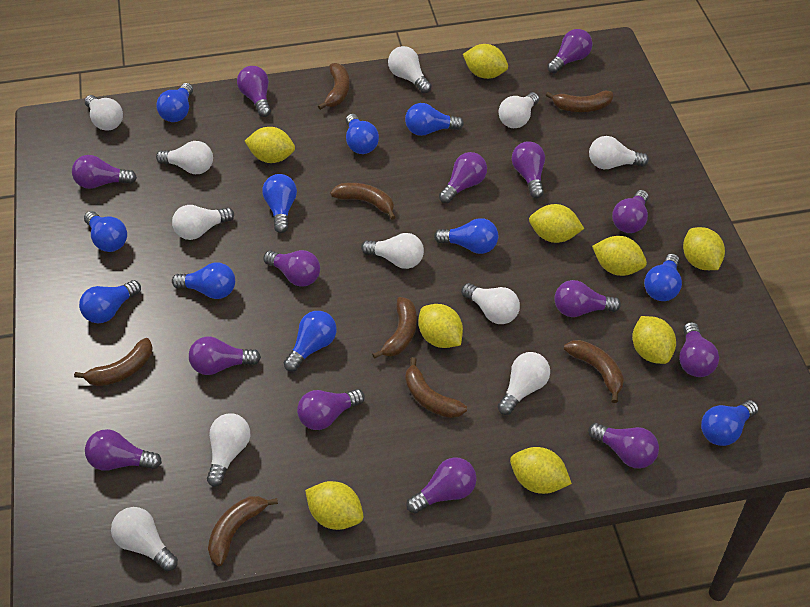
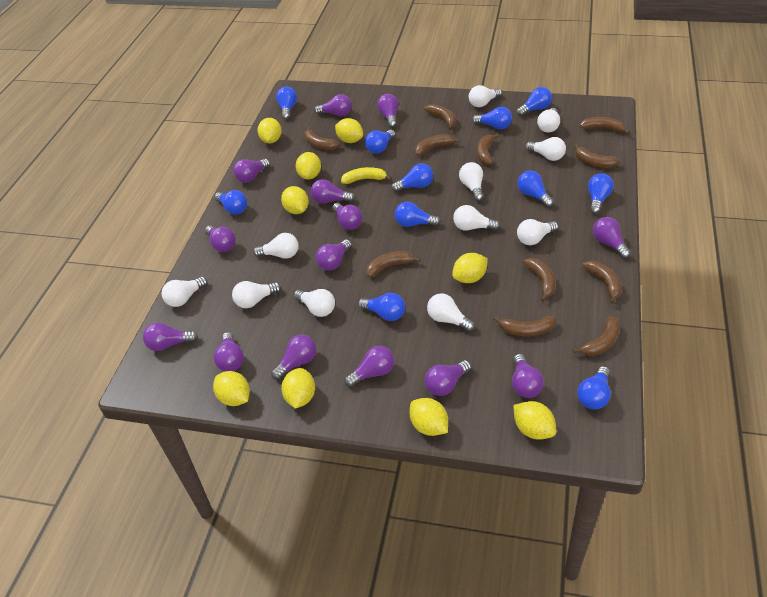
brown banana: 8 -> 11
yellow banana: 0 -> 1

